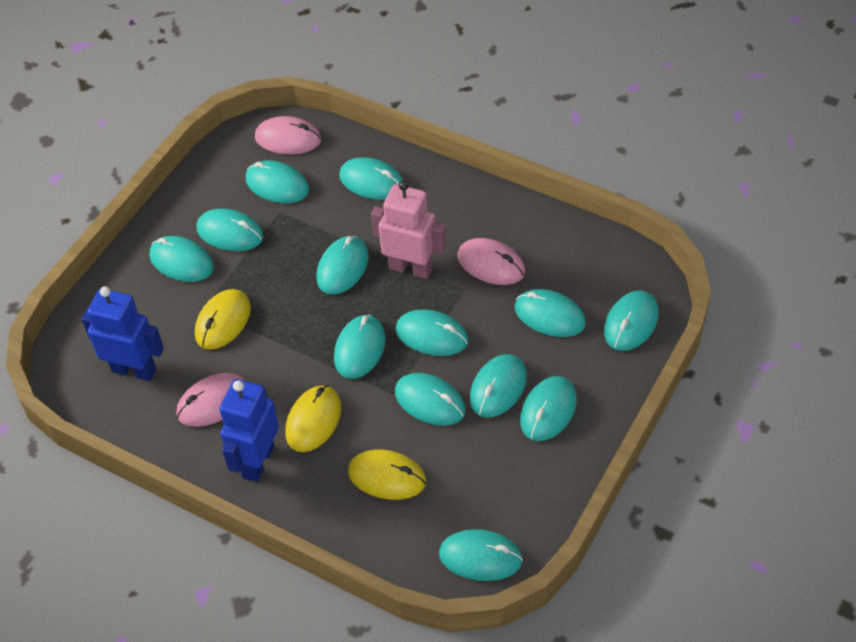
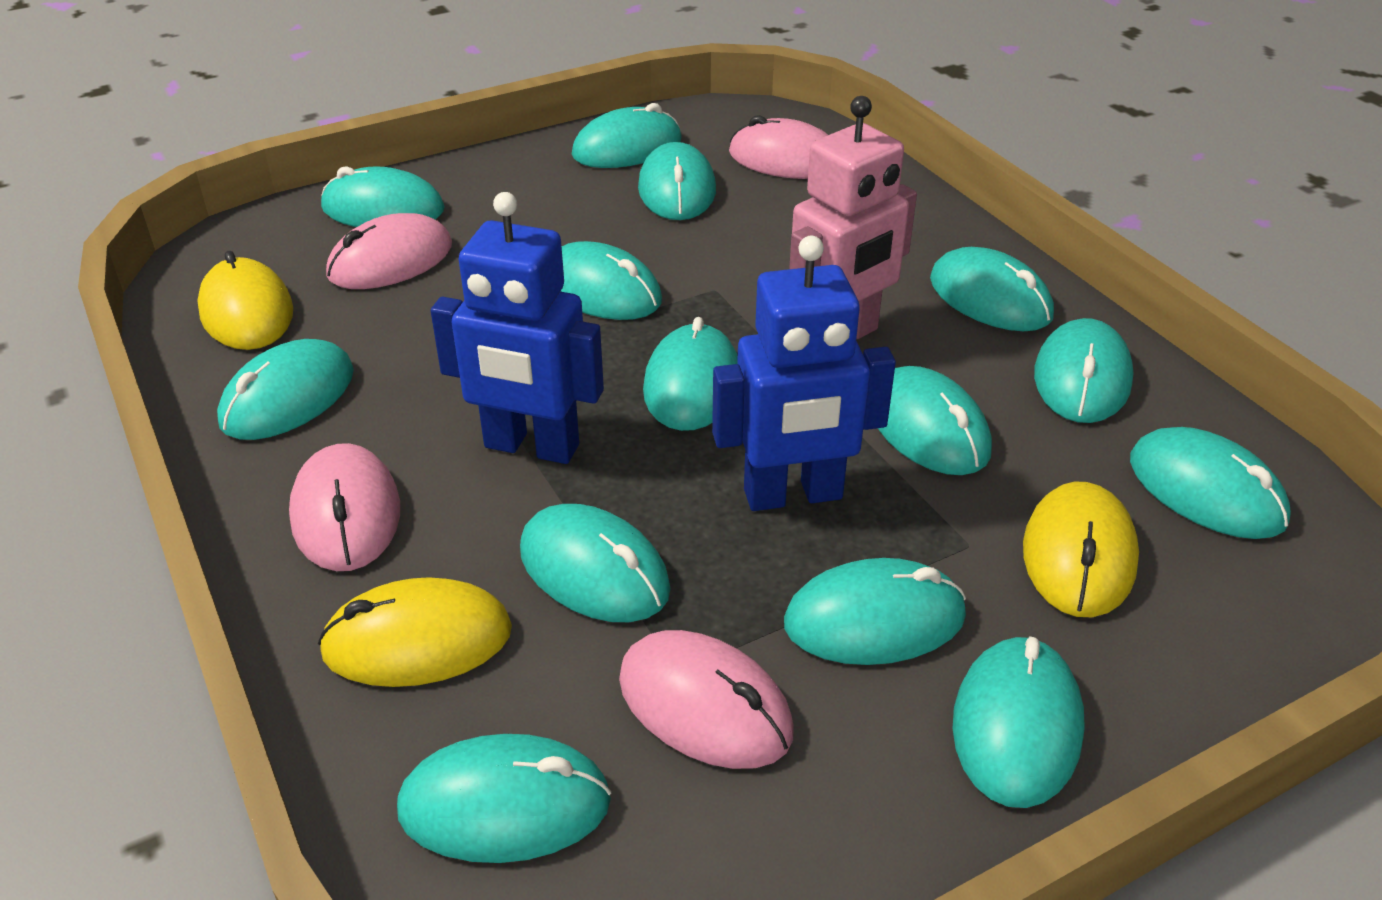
pink mouse: 3 -> 4
turquoise mouse: 13 -> 14

